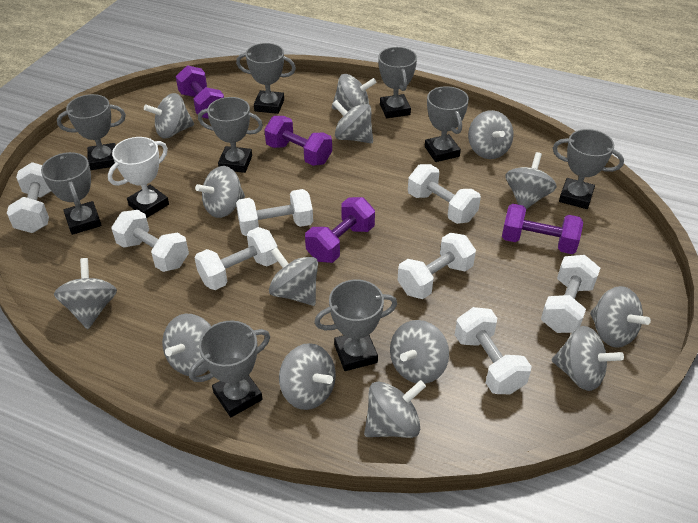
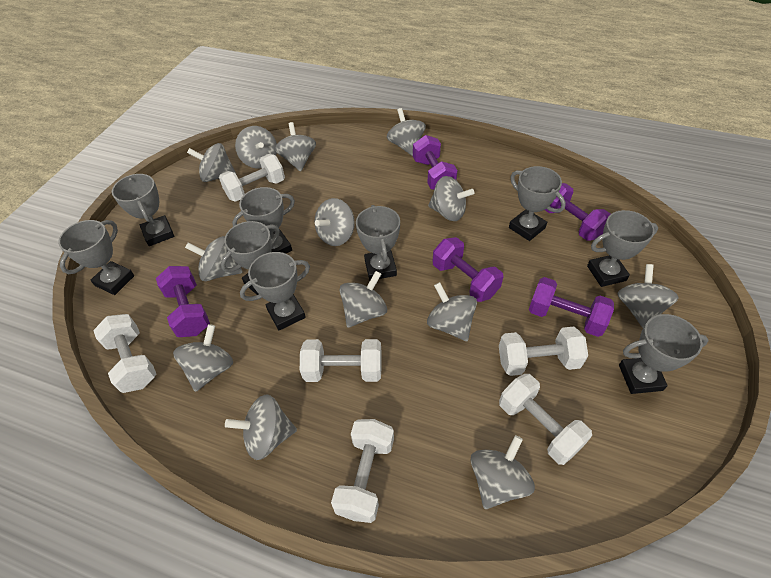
grey spinning top: 14 -> 13
purple dumbbell: 4 -> 5
white dumbbell: 8 -> 6
white trophy: 1 -> 0

